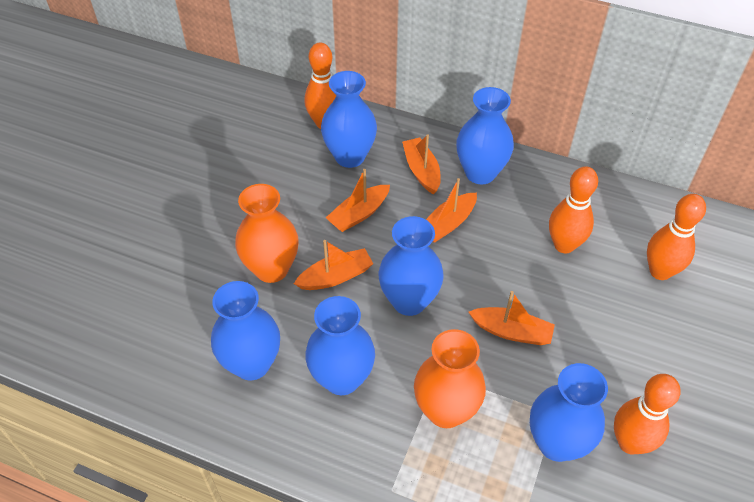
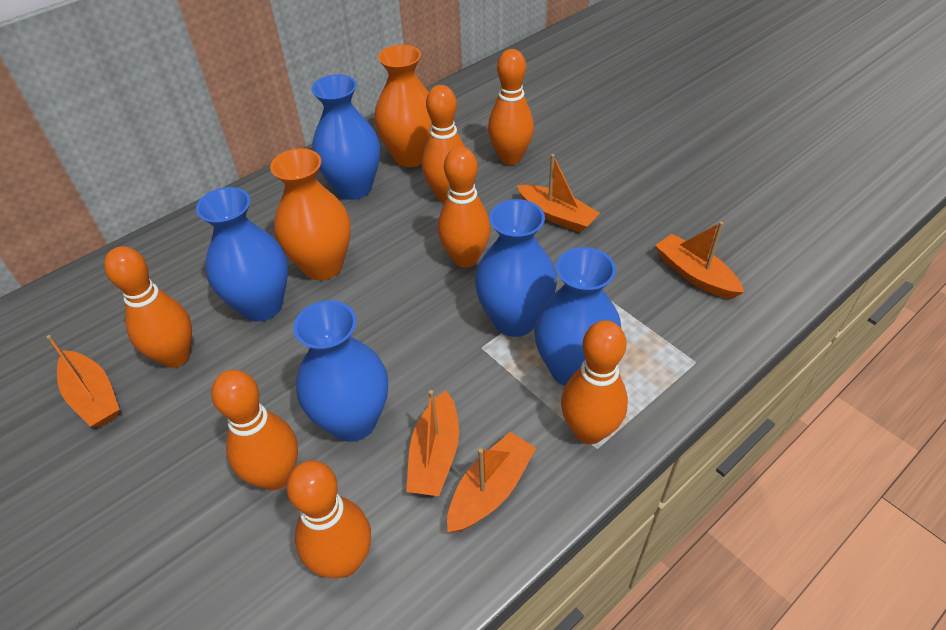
blue vase: 6 -> 5
orange bowling pin: 4 -> 7

